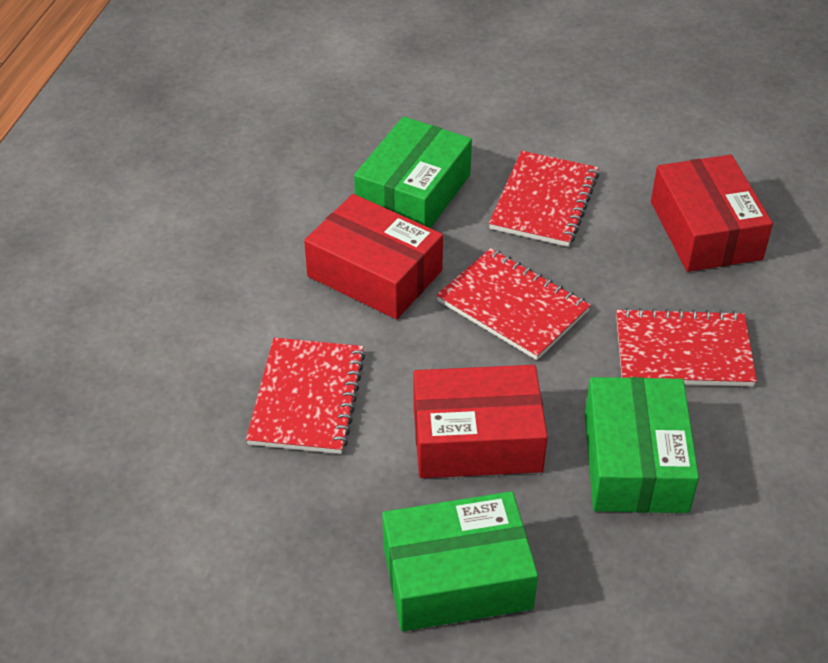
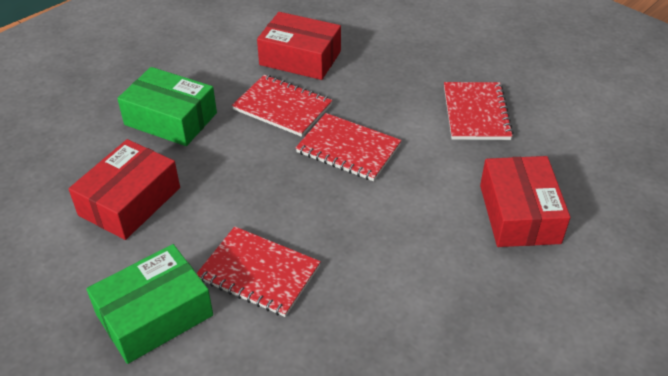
green box: 3 -> 2

